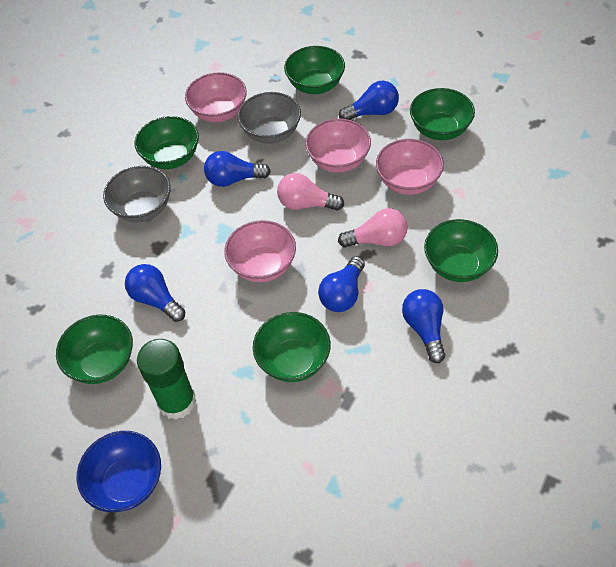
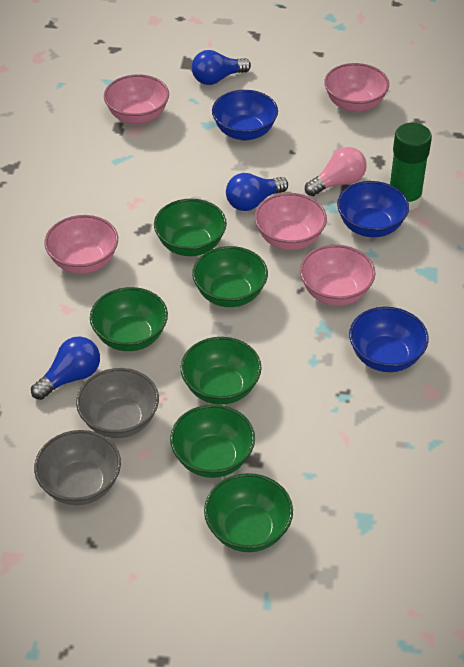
blue bowl: 1 -> 3
blue light bulb: 5 -> 3
pink bowl: 4 -> 5
pink light bulb: 2 -> 1

